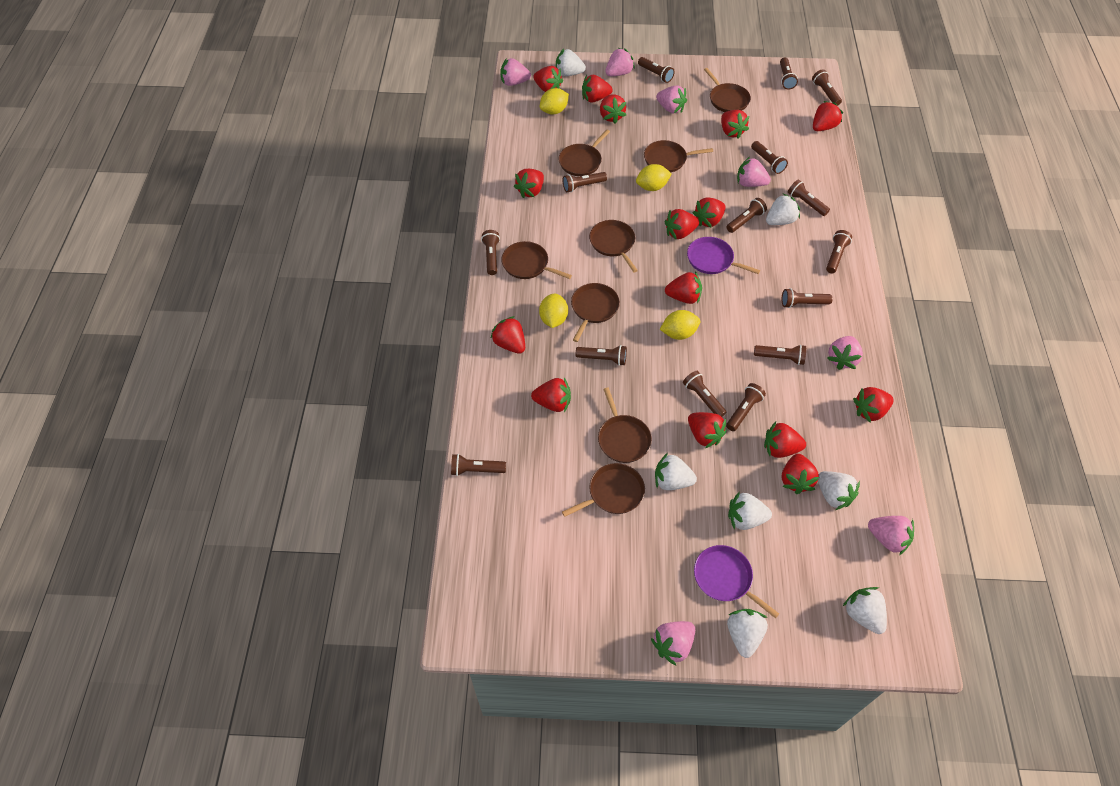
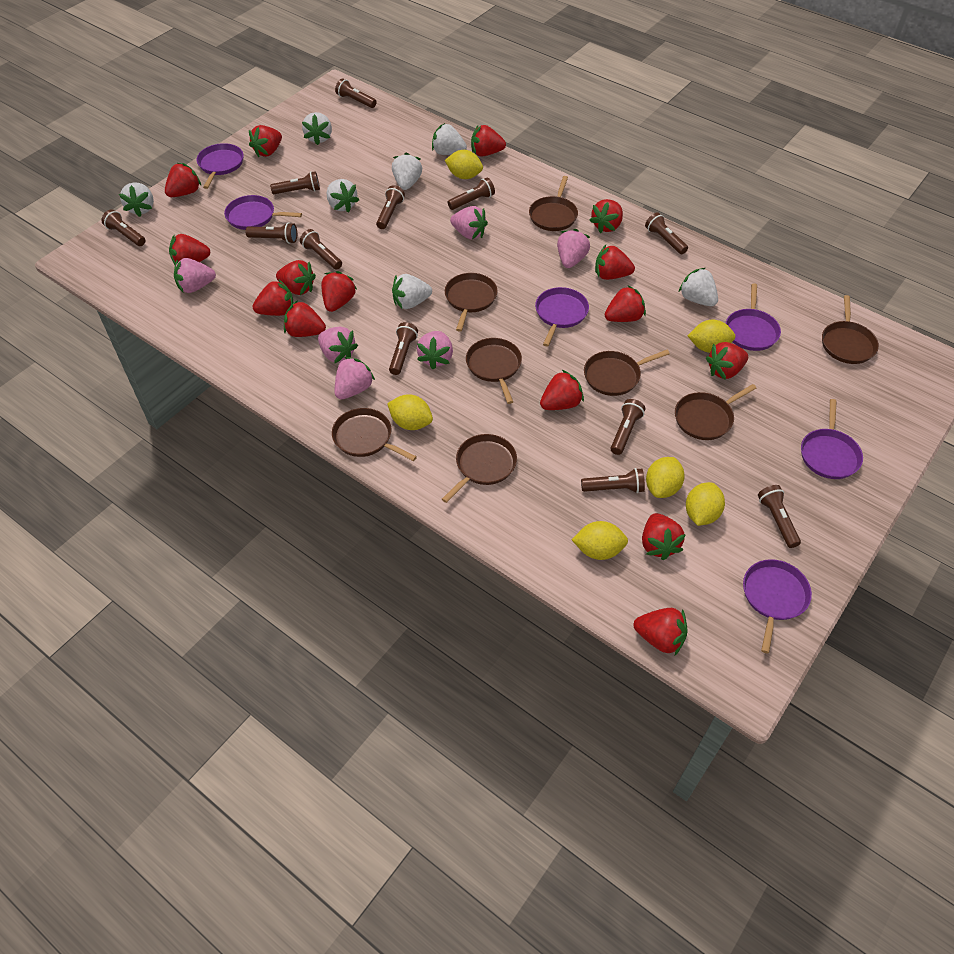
brown flashlight: 15 -> 12
pink strawberry: 7 -> 6
purple pan: 2 -> 6
yellow lemon: 4 -> 6

